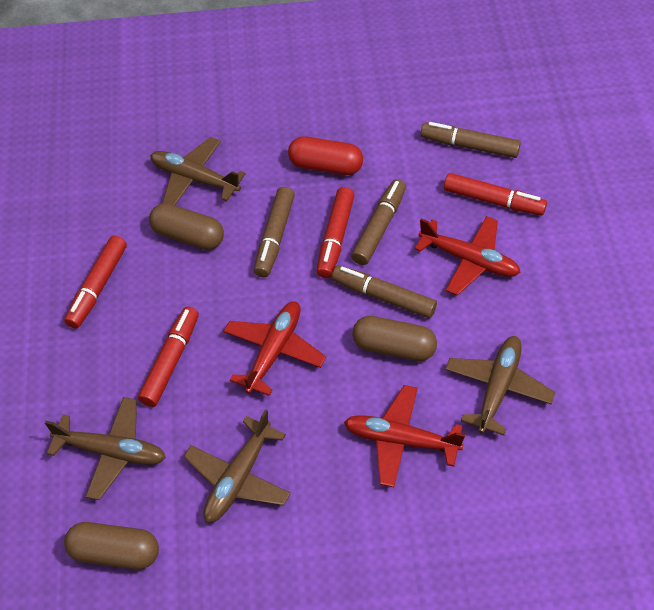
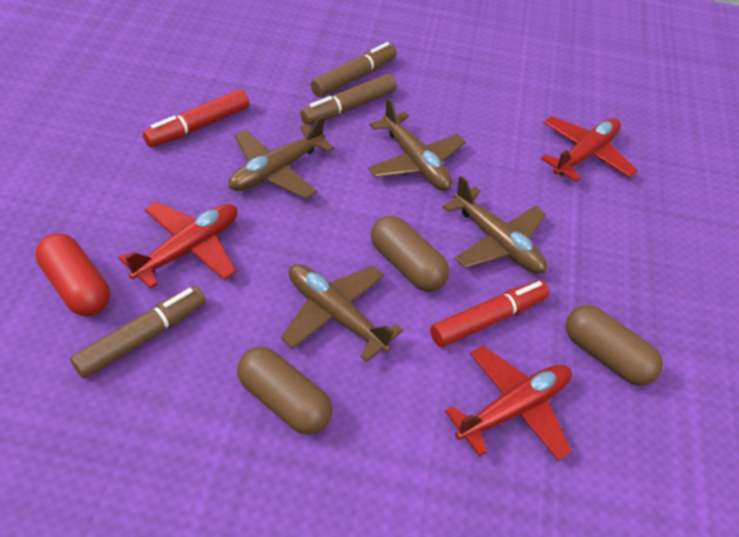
brown marker: 4 -> 3
red marker: 4 -> 2

